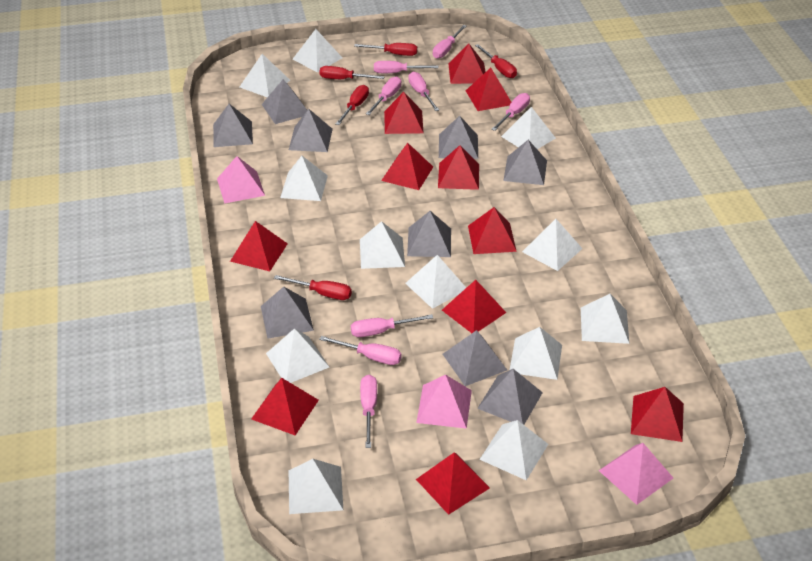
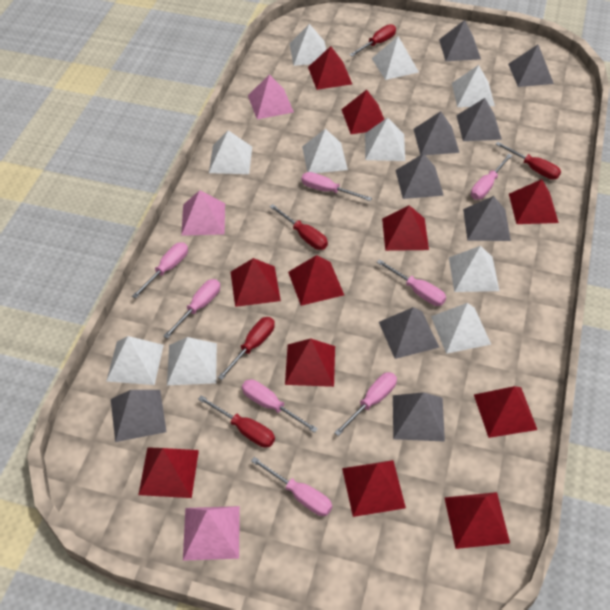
white pyramid: 12 -> 10

